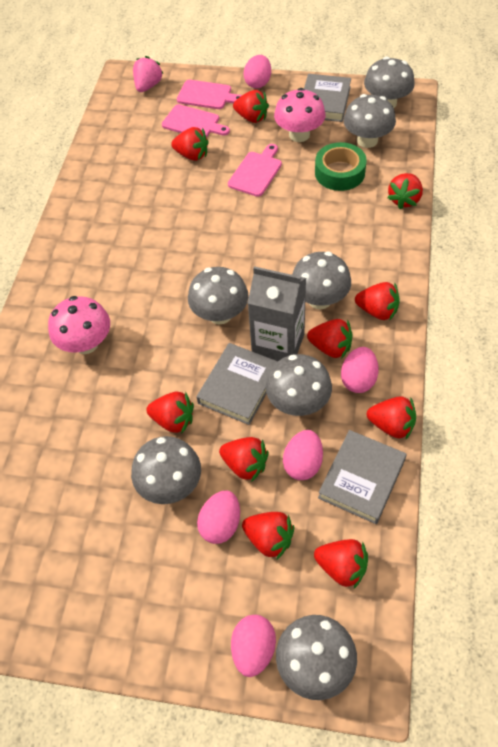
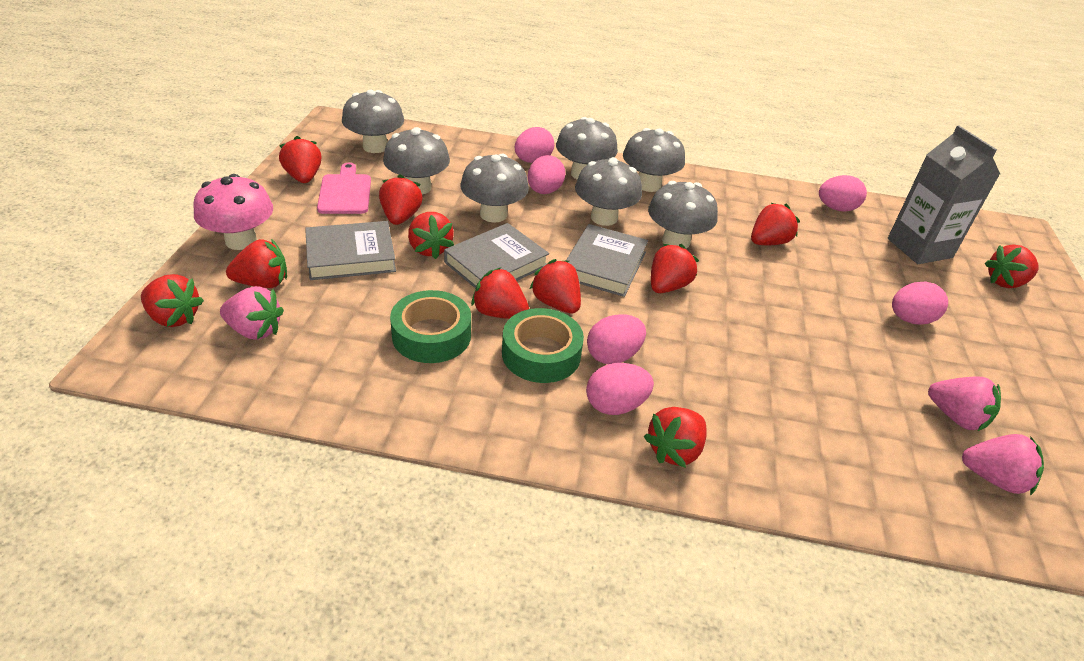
green tape: 1 -> 2
pink cutting board: 3 -> 1
pink egg: 5 -> 6
pink mushroom: 2 -> 1
pink strawberry: 1 -> 3
red strawberry: 10 -> 11

